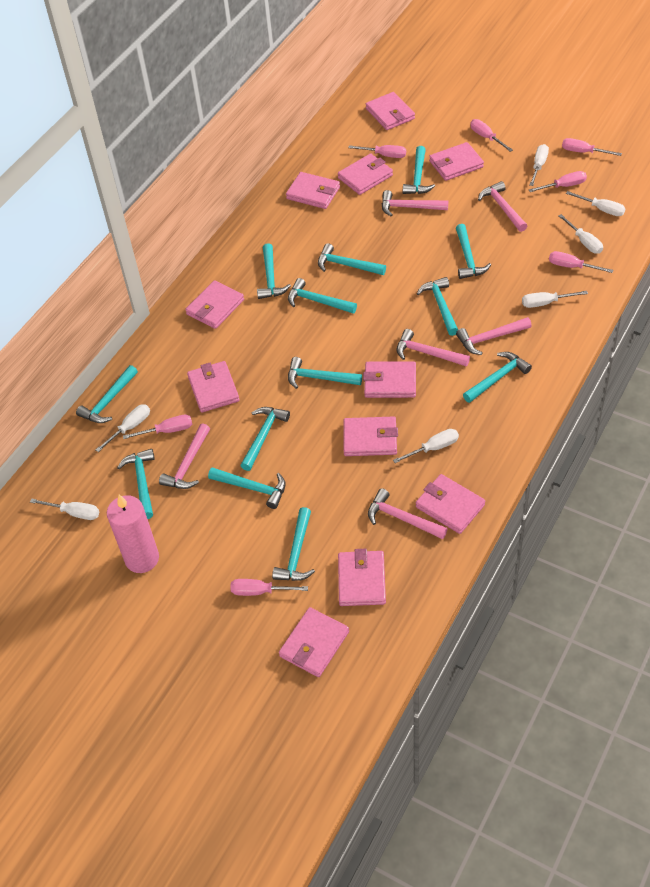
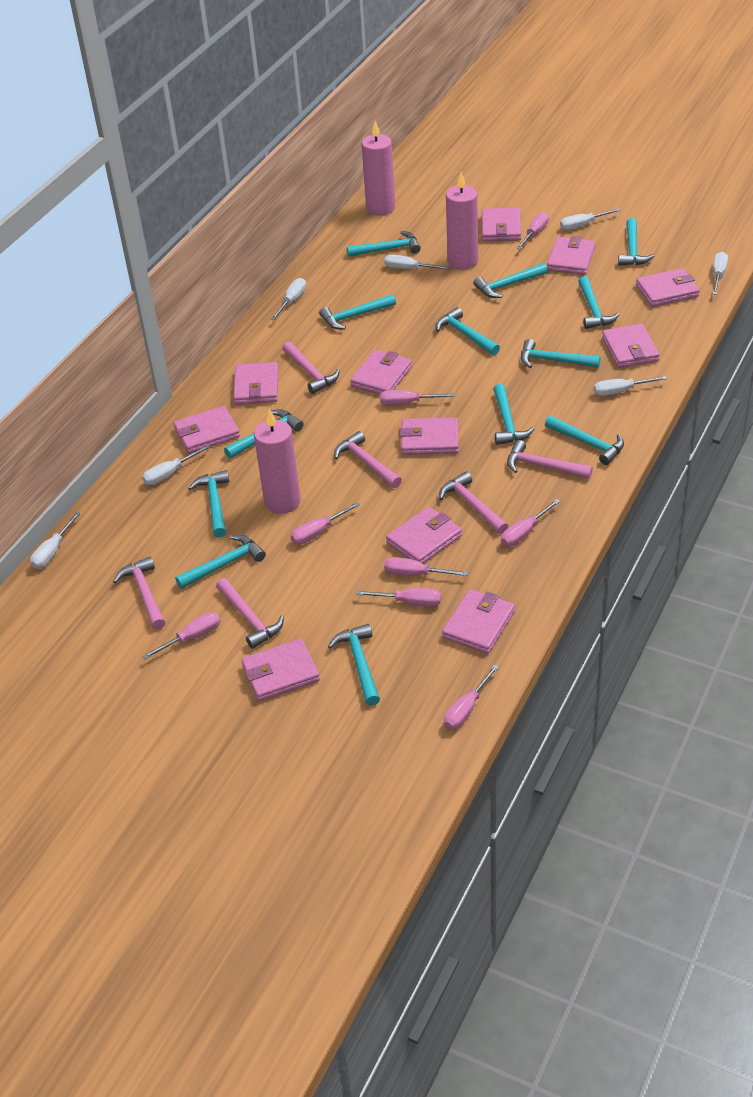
pink candle: 1 -> 3
pink screwdriver: 7 -> 8

